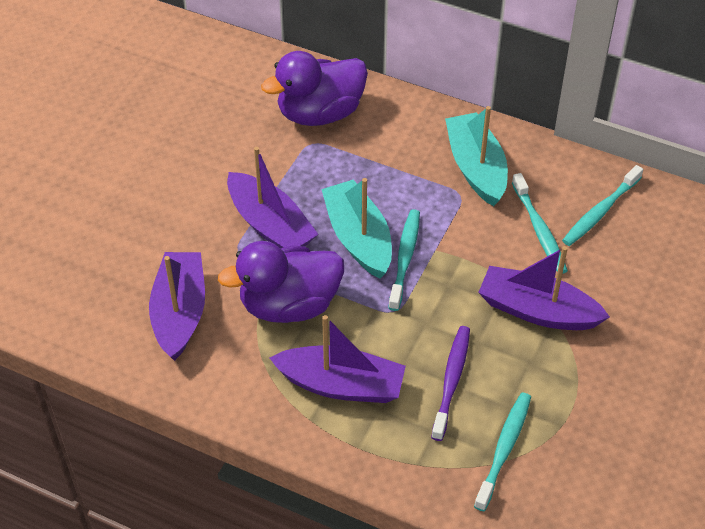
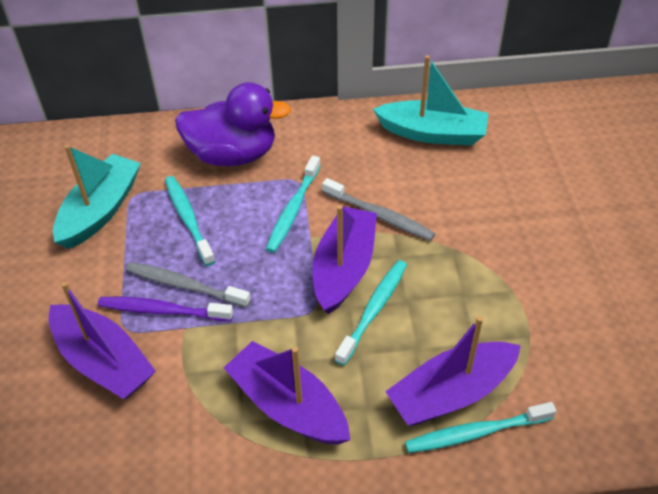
grey toothbrush: 0 -> 2
purple duck: 2 -> 1

